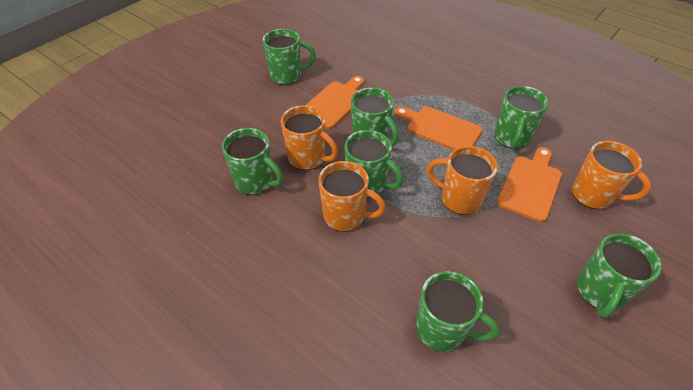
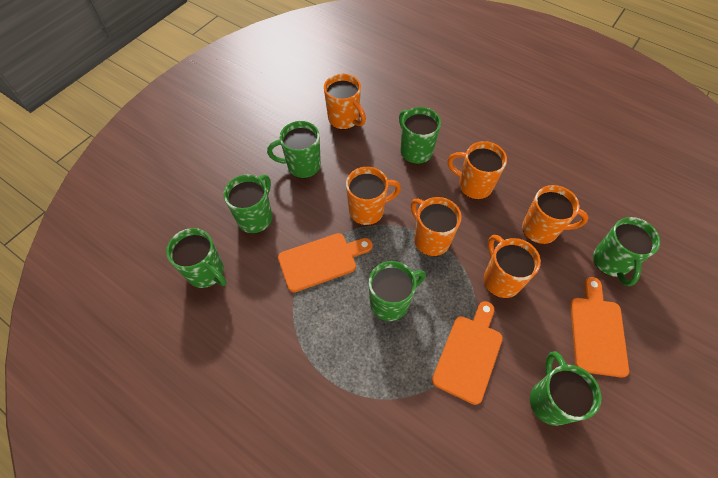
orange mug: 4 -> 6

